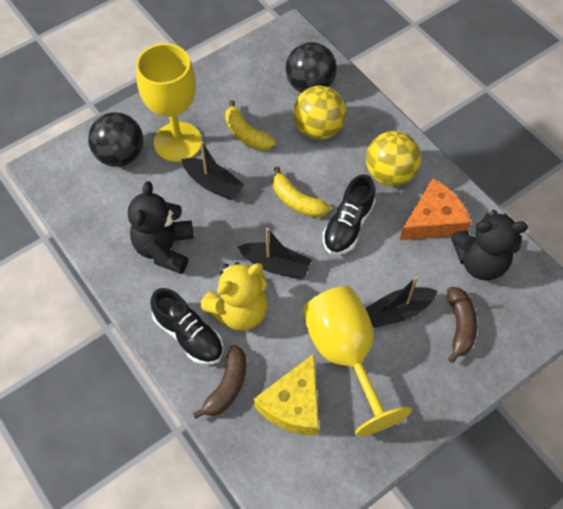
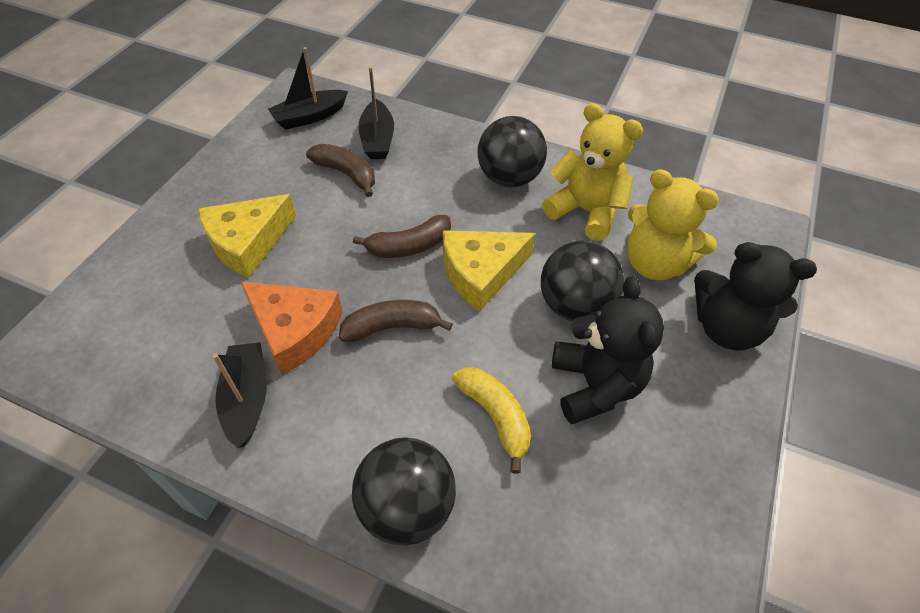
black ball: 2 -> 3
black shoe: 2 -> 0
brown banana: 2 -> 3
yellow ball: 2 -> 0
yellow banana: 2 -> 1
yellow cheese: 1 -> 2
yellow goblet: 2 -> 0
yellow teddy bear: 1 -> 2

